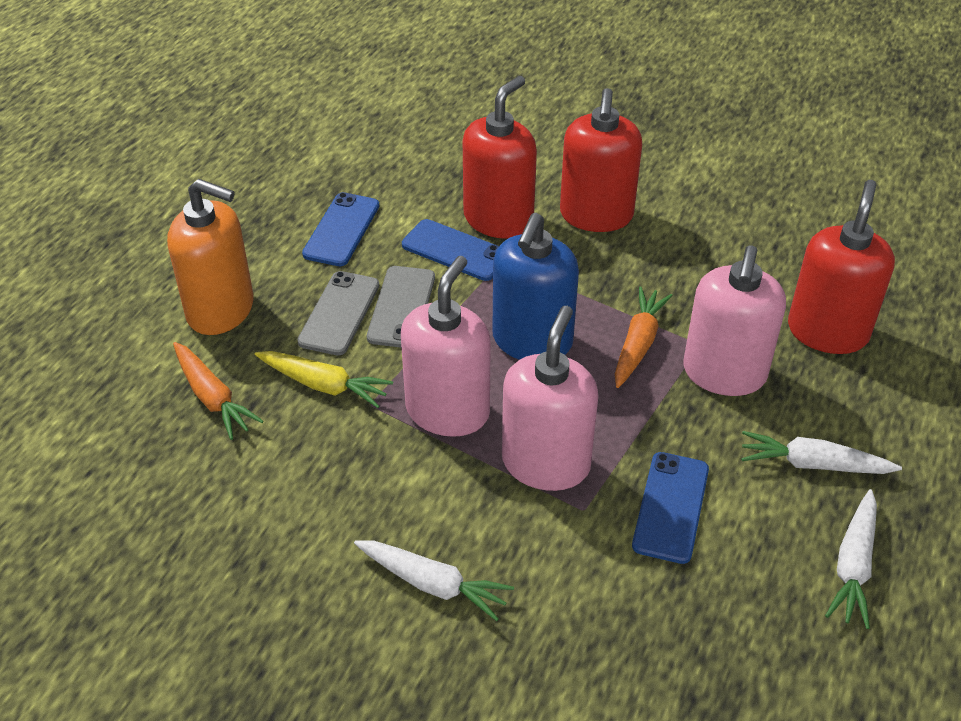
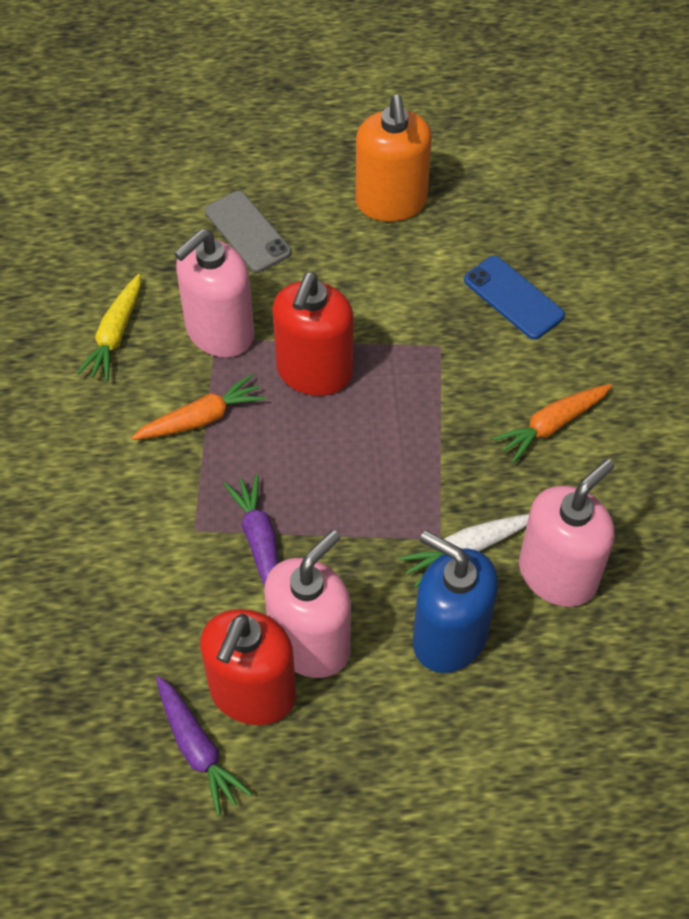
blue phone: 3 -> 1
grey phone: 2 -> 1
purple carrot: 0 -> 2
red soap dispenser: 3 -> 2
white carrot: 3 -> 1

